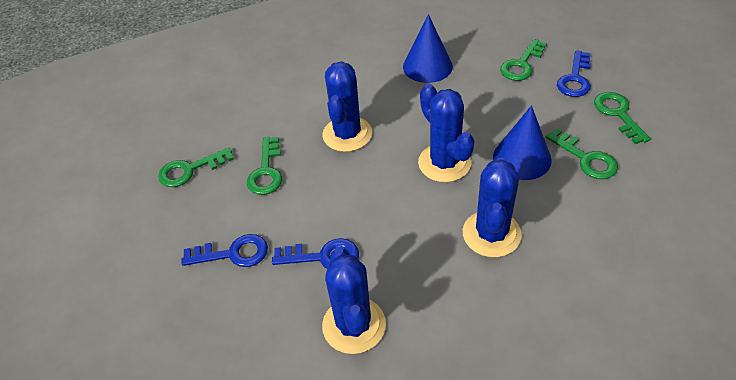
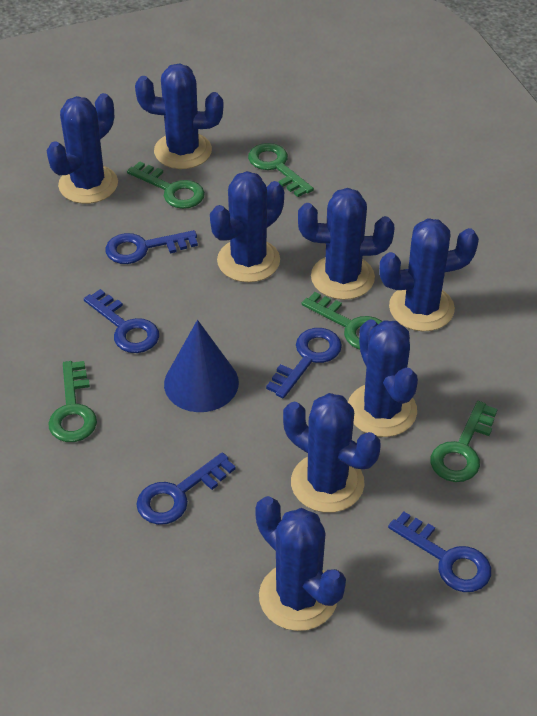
blue cactus: 4 -> 8
blue cone: 2 -> 1
blue key: 3 -> 5

